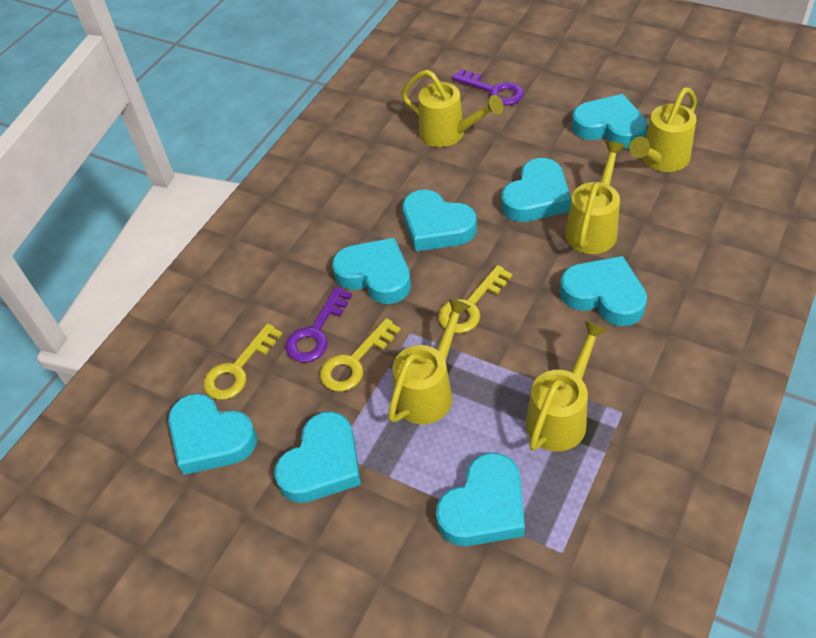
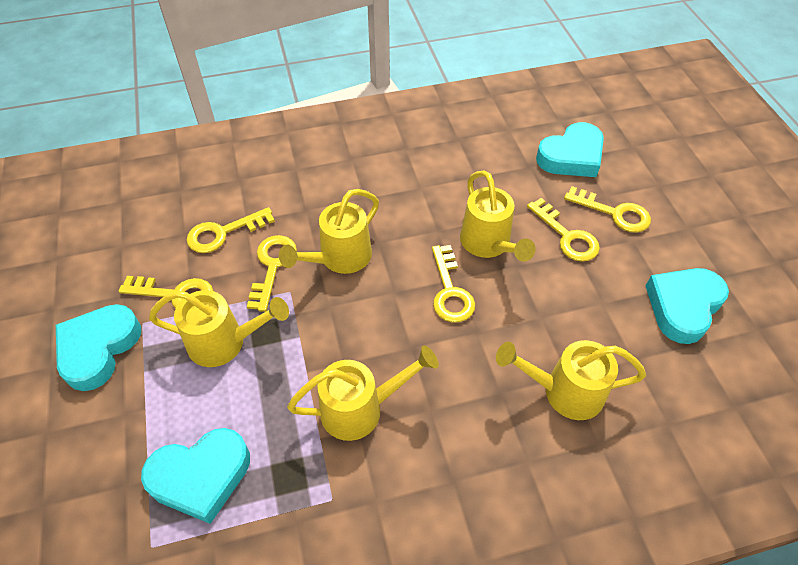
purple key: 2 -> 0
turquoise heart: 8 -> 4
yellow key: 3 -> 6

